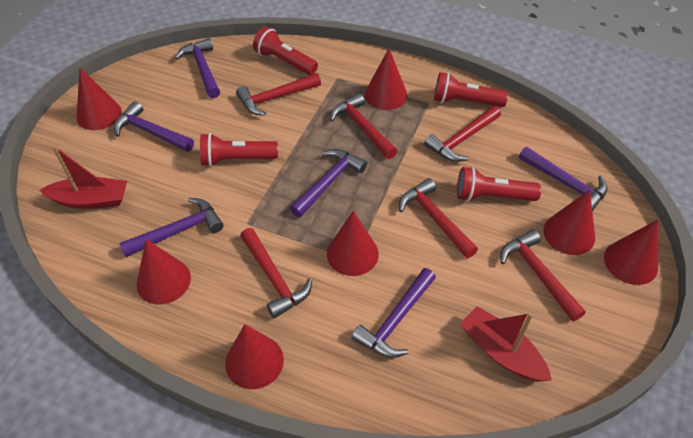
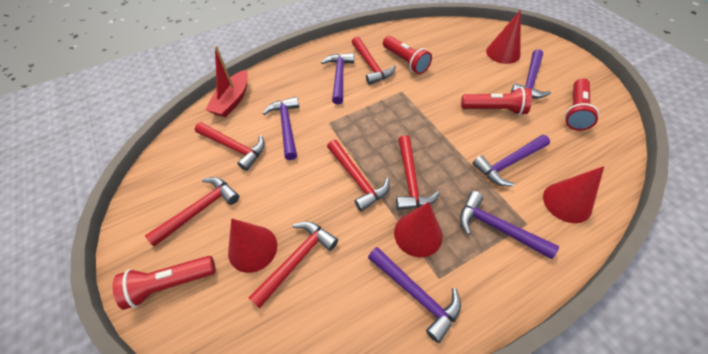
red boat: 2 -> 1
red cone: 7 -> 4

